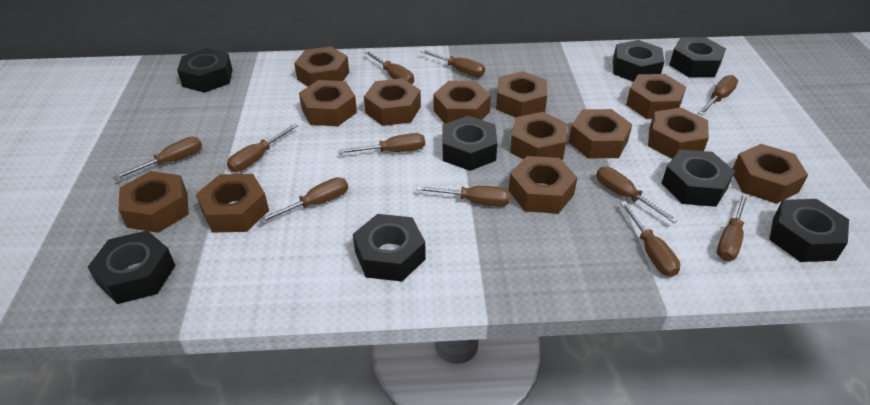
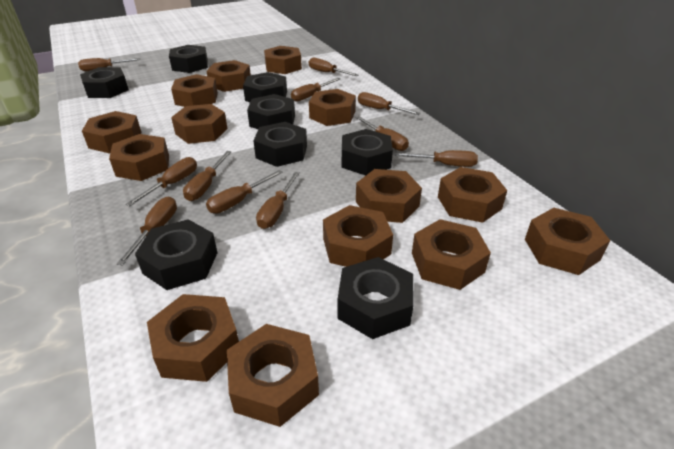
brown nut: 13 -> 14

